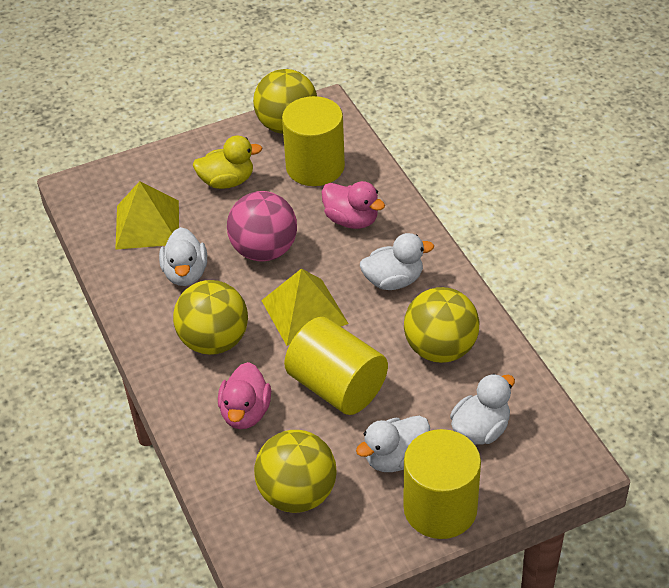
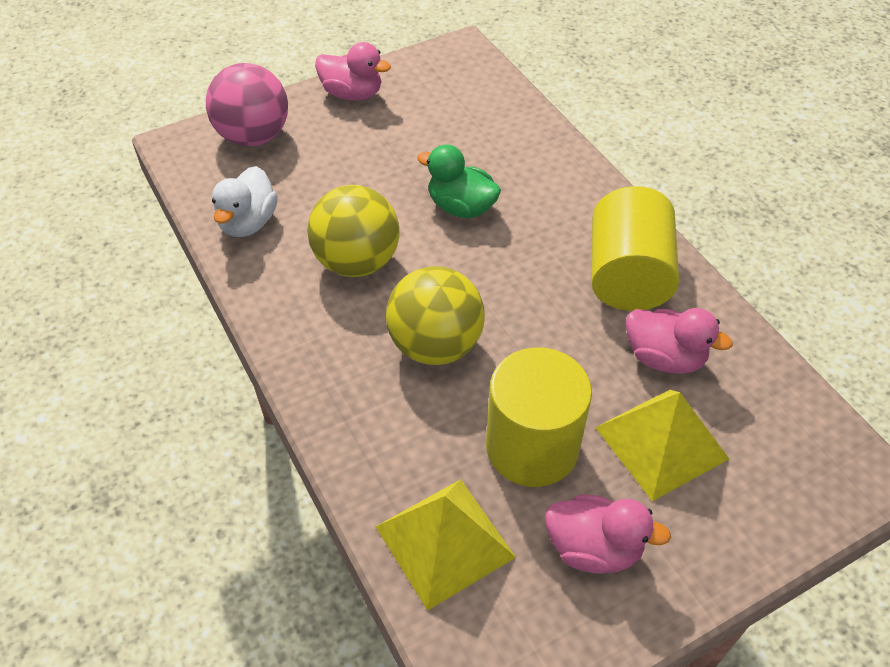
green duck: 0 -> 1
pink duck: 2 -> 3
white duck: 4 -> 1
yellow ball: 4 -> 2
yellow cylinder: 3 -> 2
yellow duck: 1 -> 0

